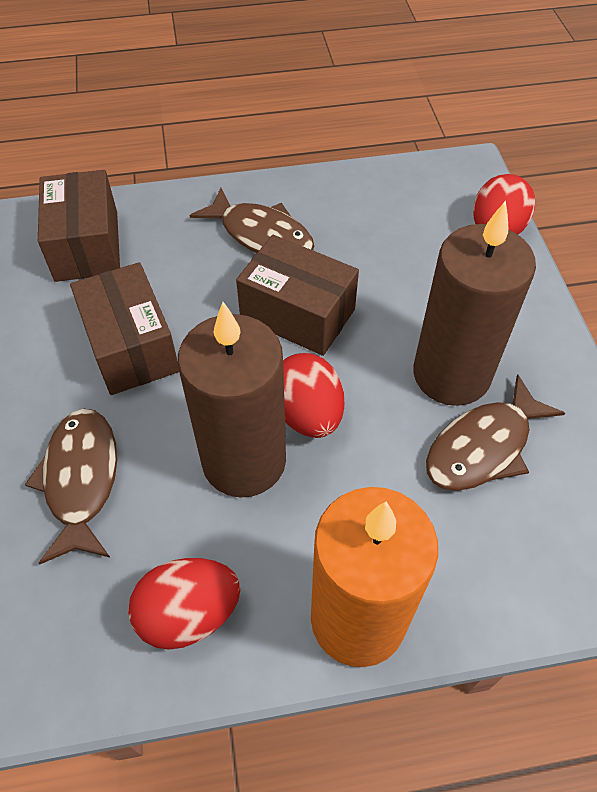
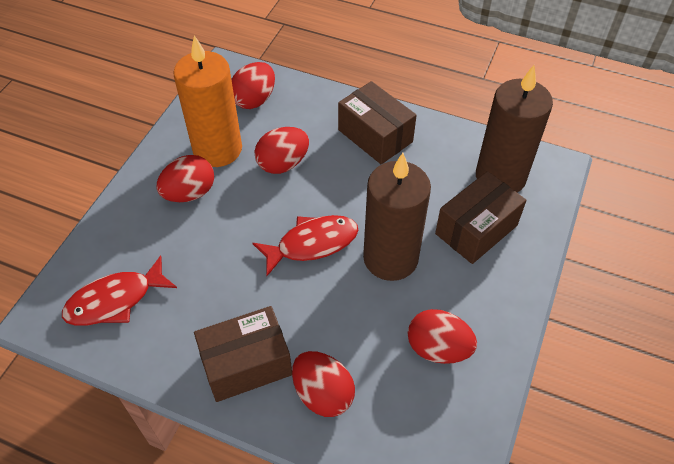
brown fish: 3 -> 0
red egg: 3 -> 5
red fish: 0 -> 2

